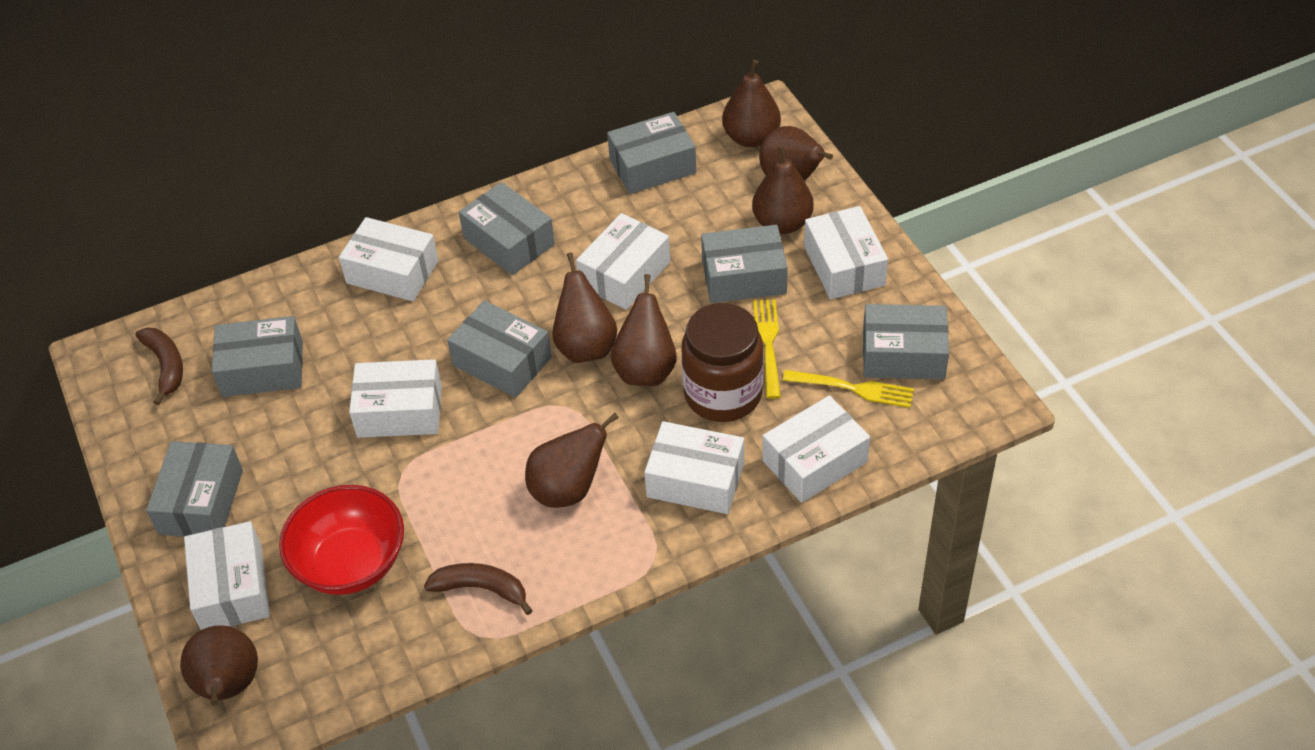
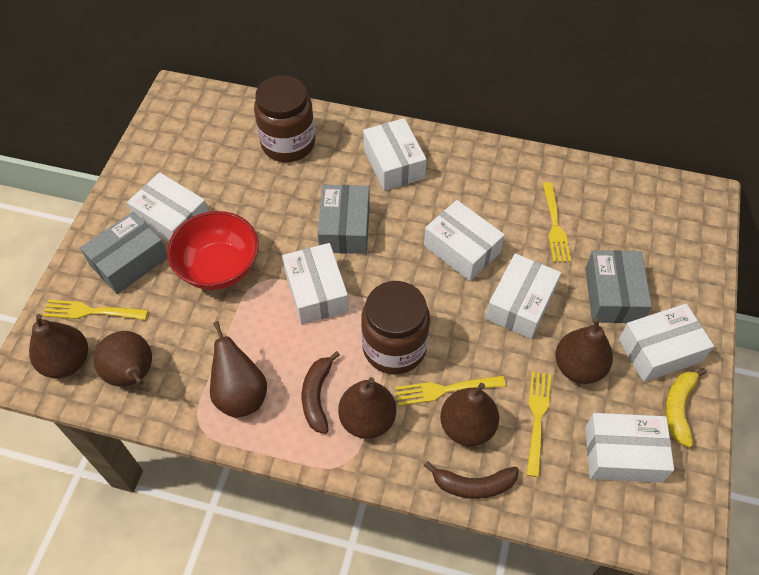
brown jar: 1 -> 2
brown pear: 7 -> 6
grey box: 7 -> 3
yellow banana: 0 -> 1
yellow fork: 2 -> 4

